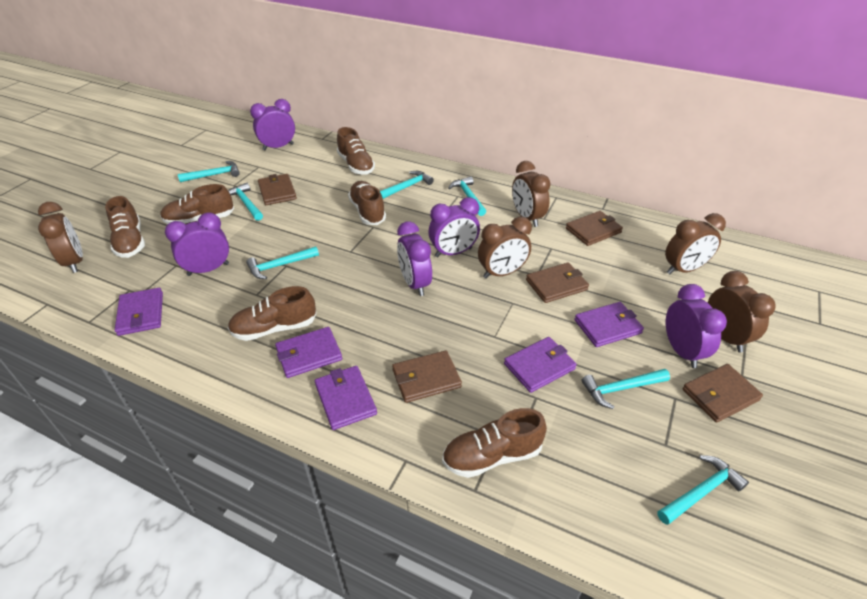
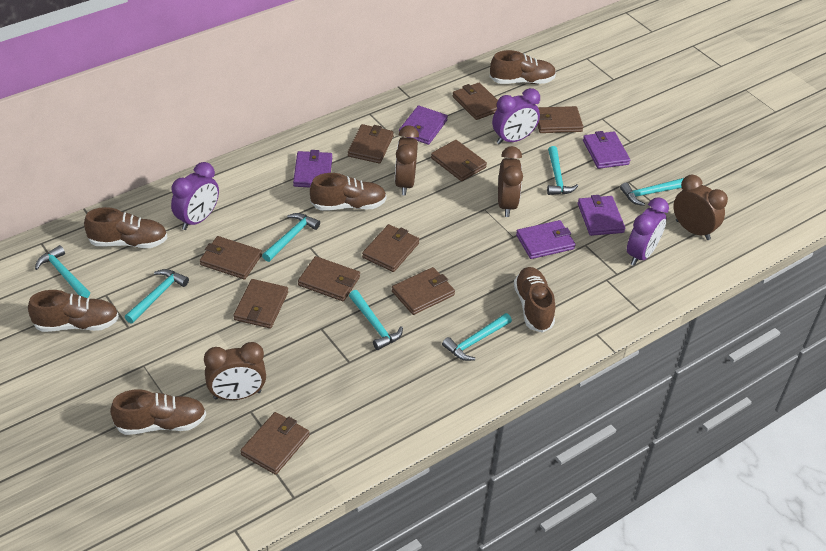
brown clock: 5 -> 4
brown wallet: 5 -> 10
purple clock: 5 -> 3

